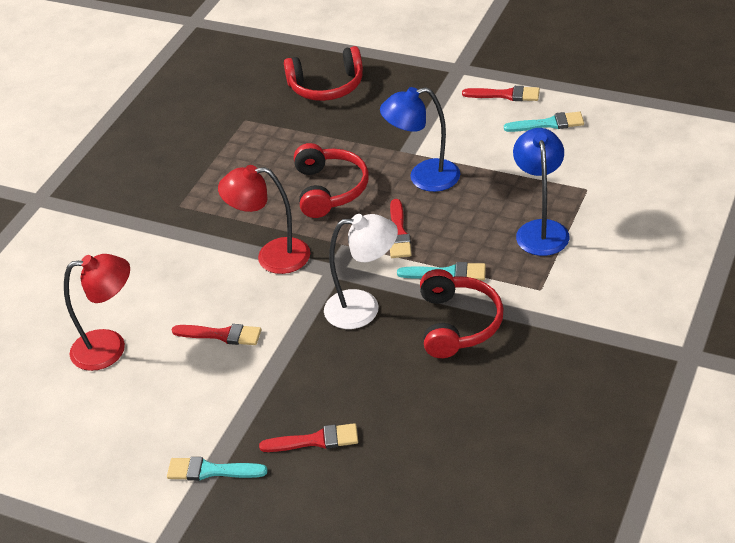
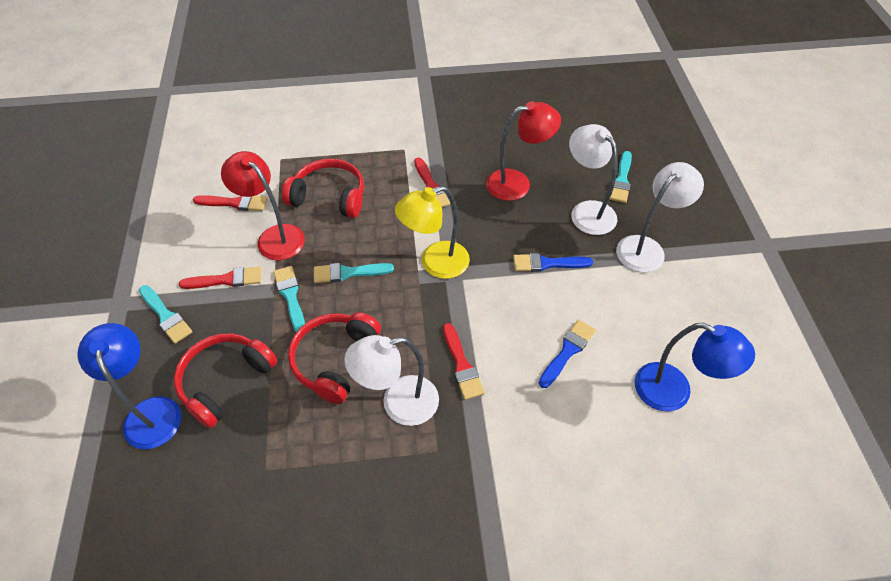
blue brush: 0 -> 2
turquoise brush: 3 -> 4
white lamp: 1 -> 3
yellow lamp: 0 -> 1

